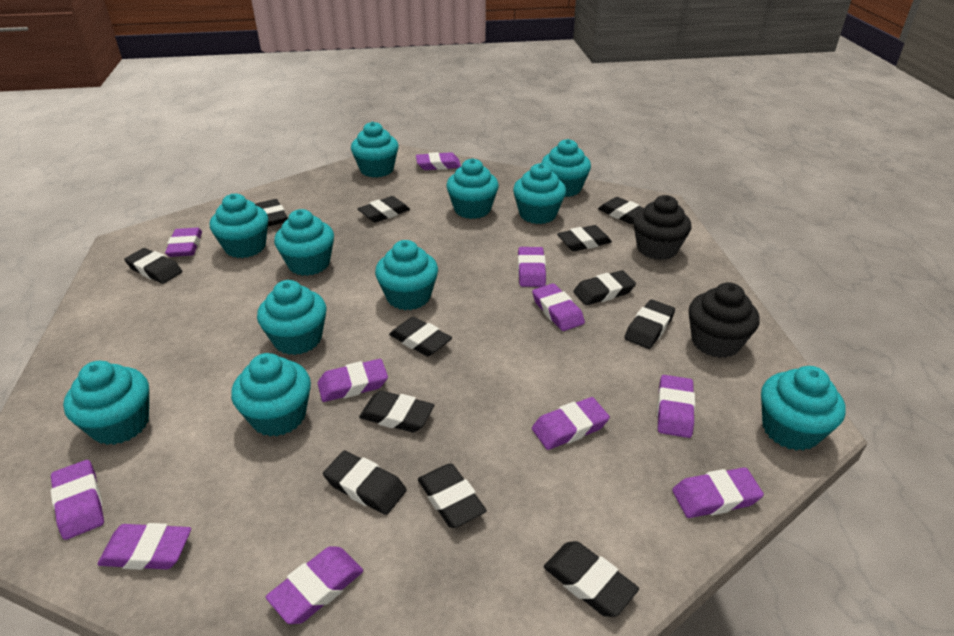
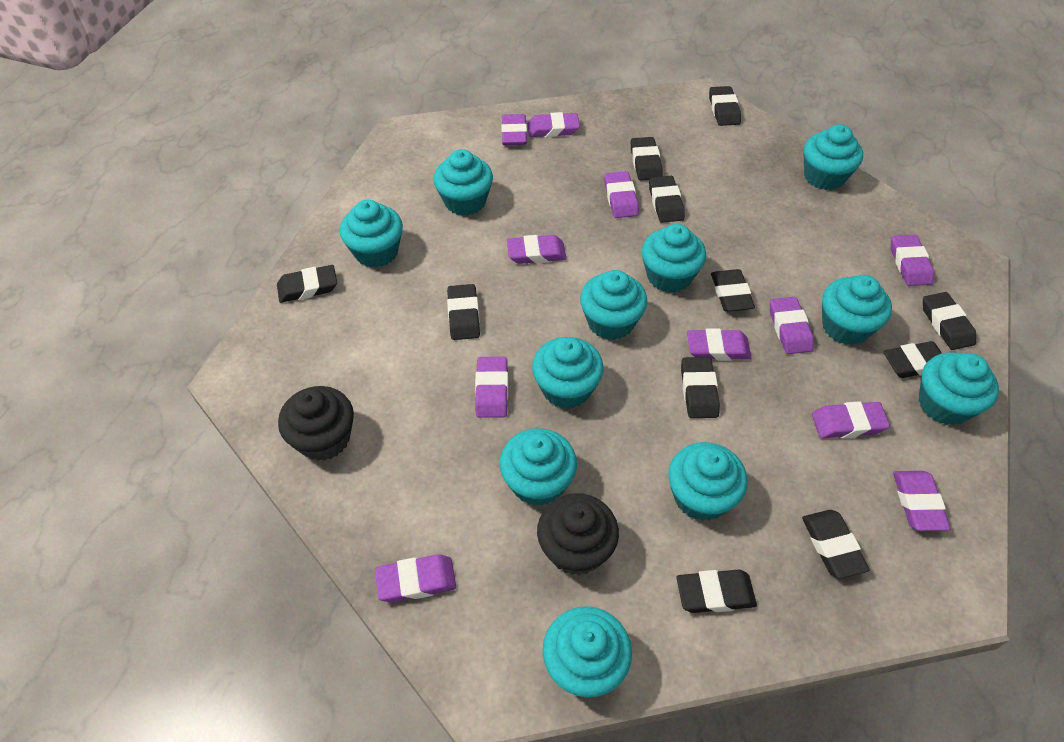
black eraser: 12 -> 11

